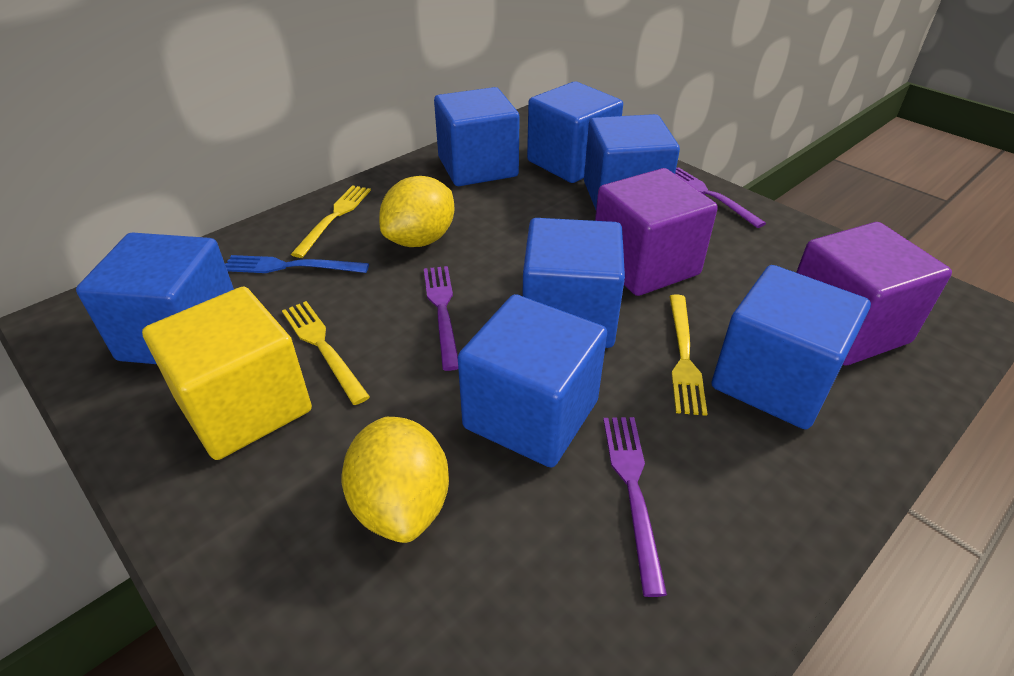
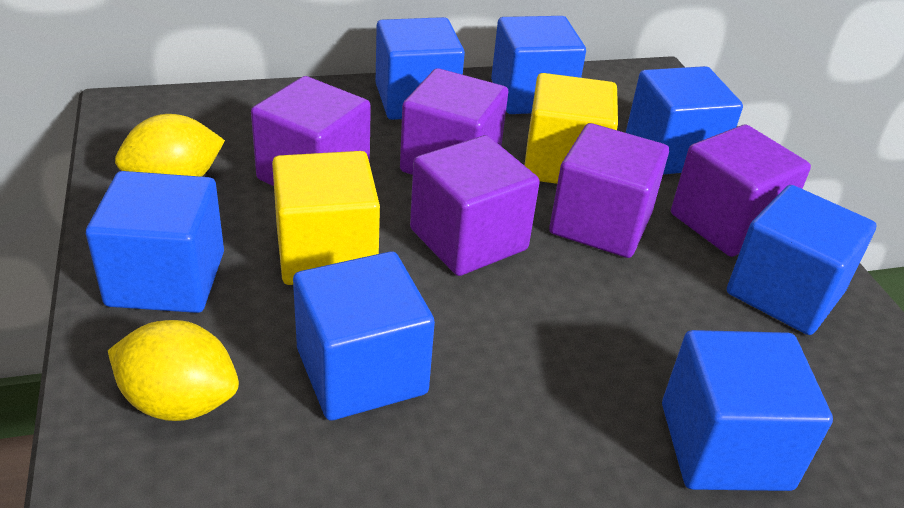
blue fork: 1 -> 0
purple cube: 2 -> 5
purple fork: 3 -> 0
yellow cube: 1 -> 2
yellow fork: 3 -> 0

